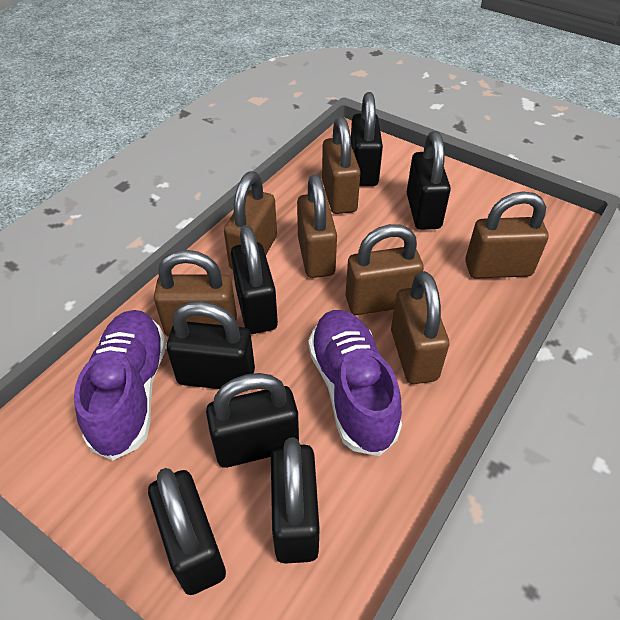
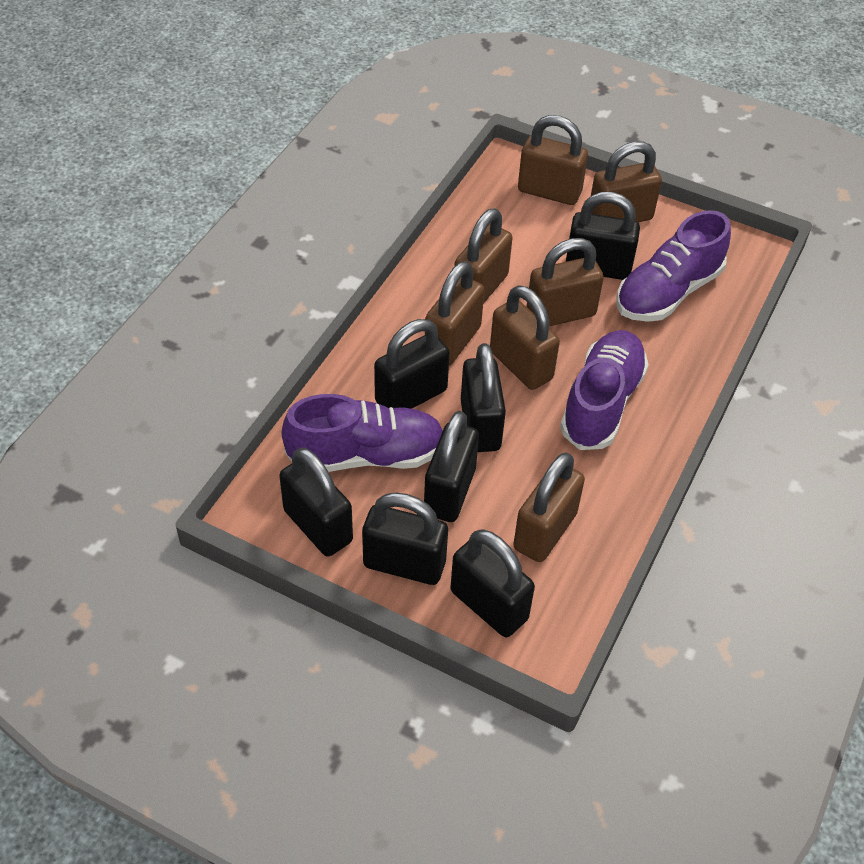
purple shoe: 2 -> 3

